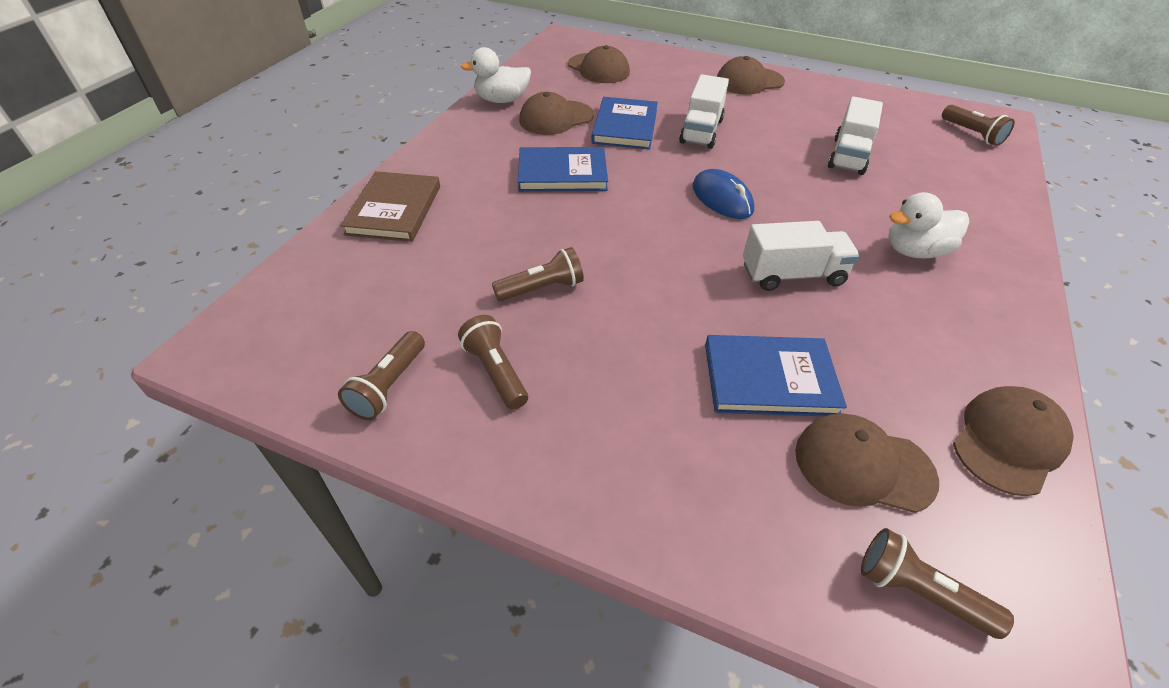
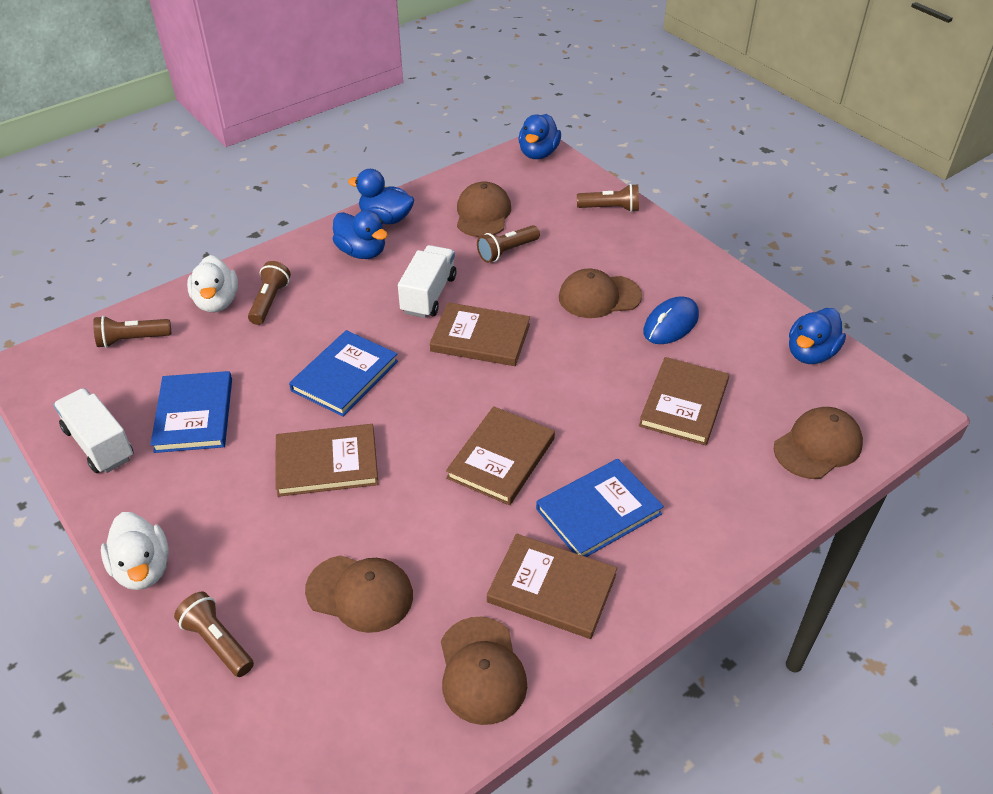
blue duck: 0 -> 4
brown book: 1 -> 5
white truck: 3 -> 2

